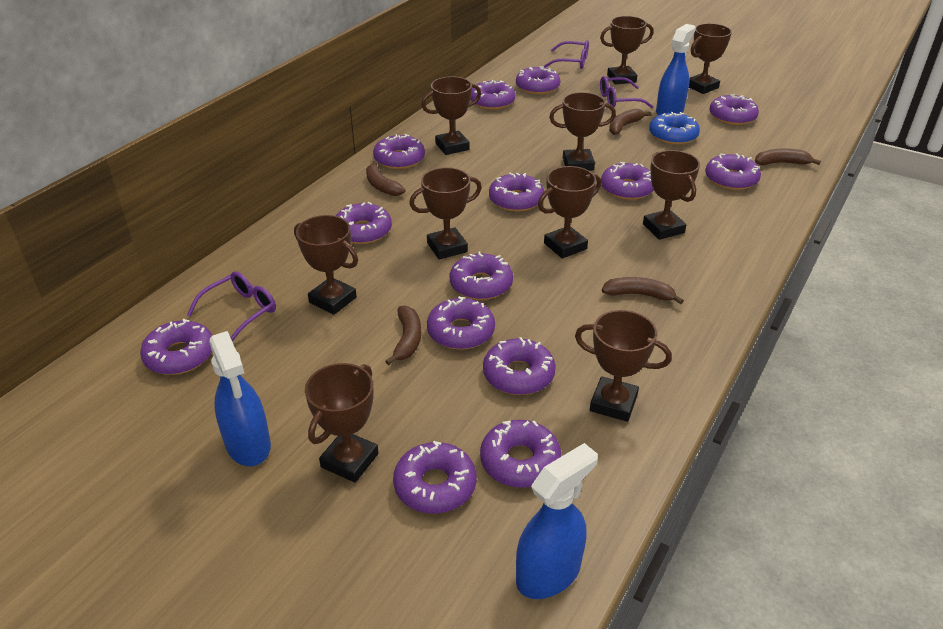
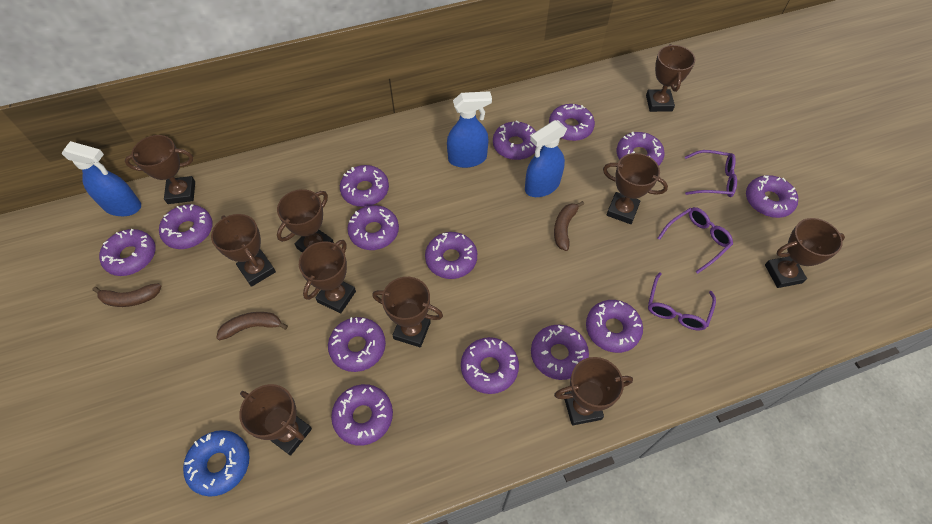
brown banana: 5 -> 3

